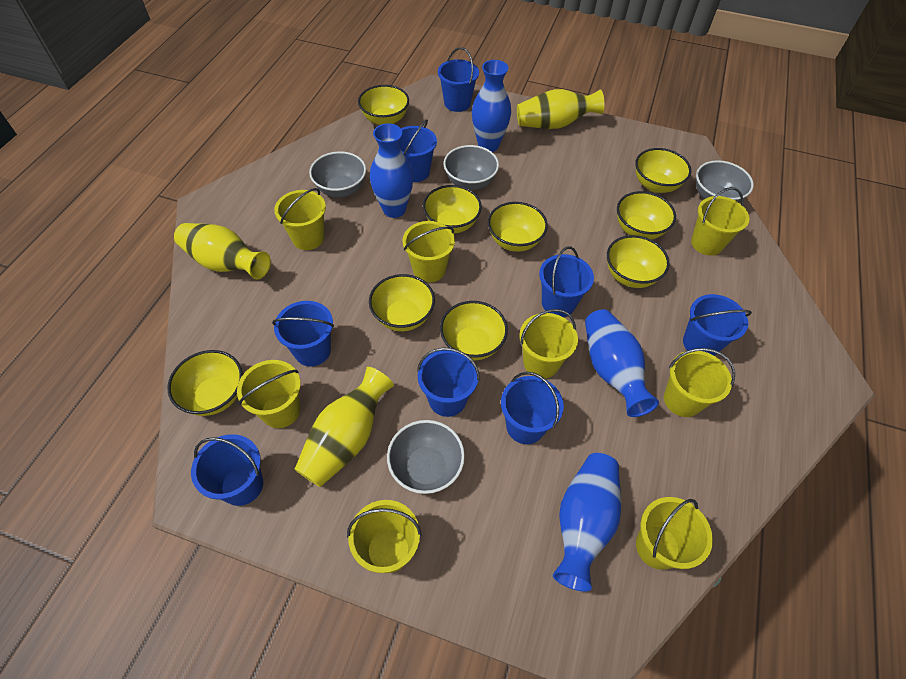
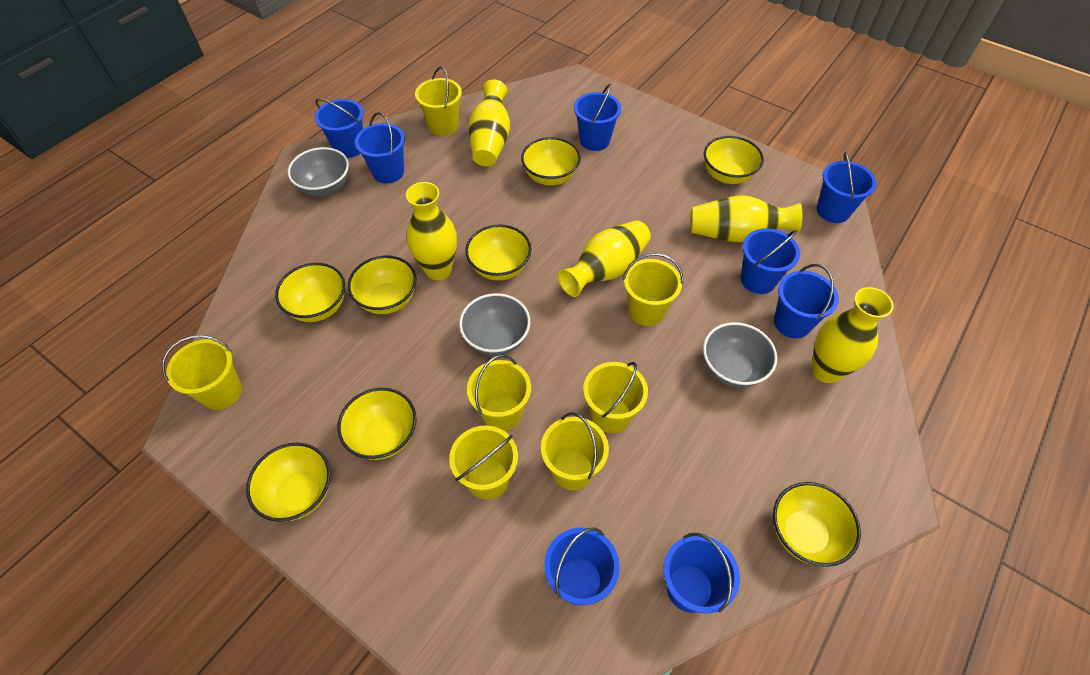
blue vase: 4 -> 0
grey bowl: 4 -> 3
yellow bowl: 9 -> 8
yellow bucket: 8 -> 7
yellow vase: 3 -> 5

